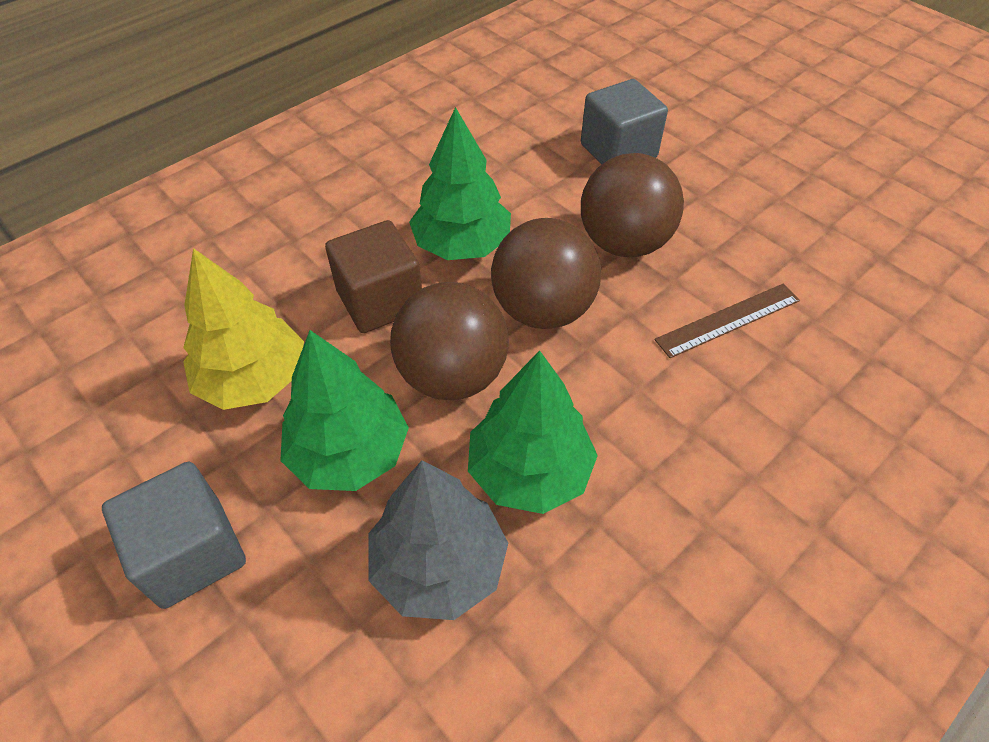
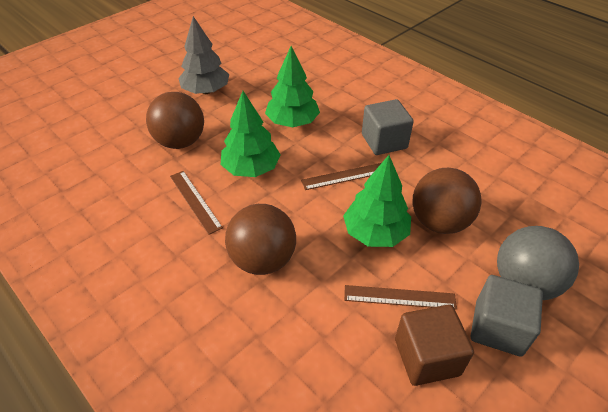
brown ruler: 1 -> 3
grey ball: 0 -> 1
yellow tree: 1 -> 0

